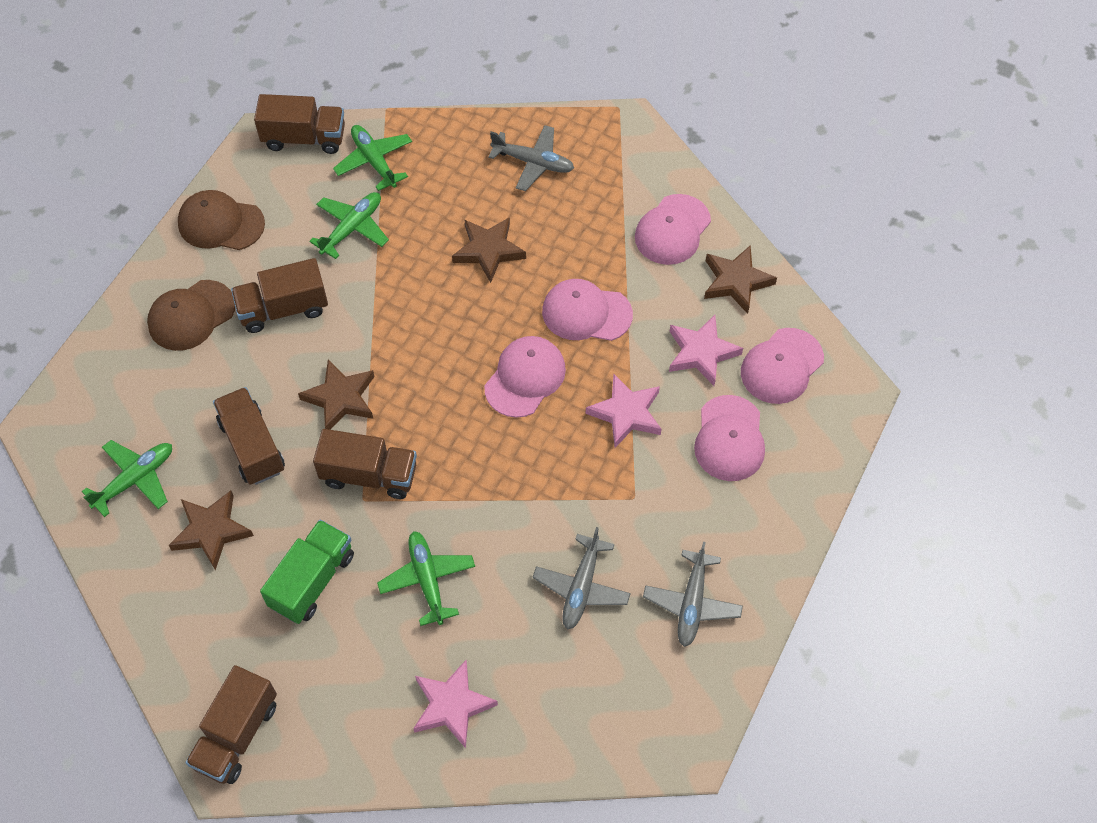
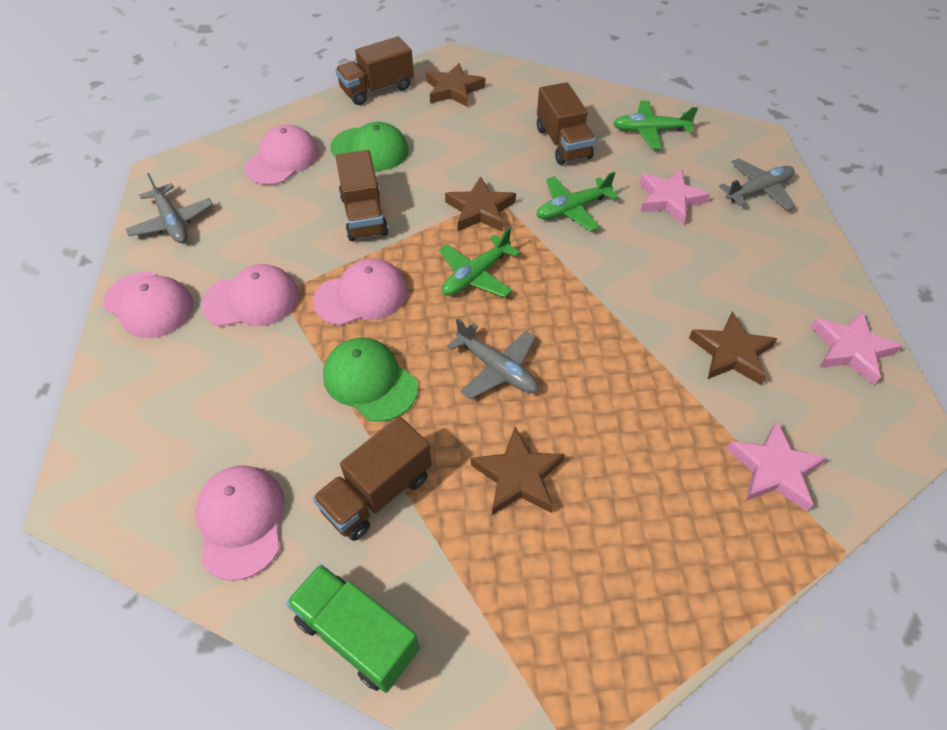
brown cap: 2 -> 0
brown truck: 5 -> 4
green cap: 0 -> 2
green plane: 4 -> 3

